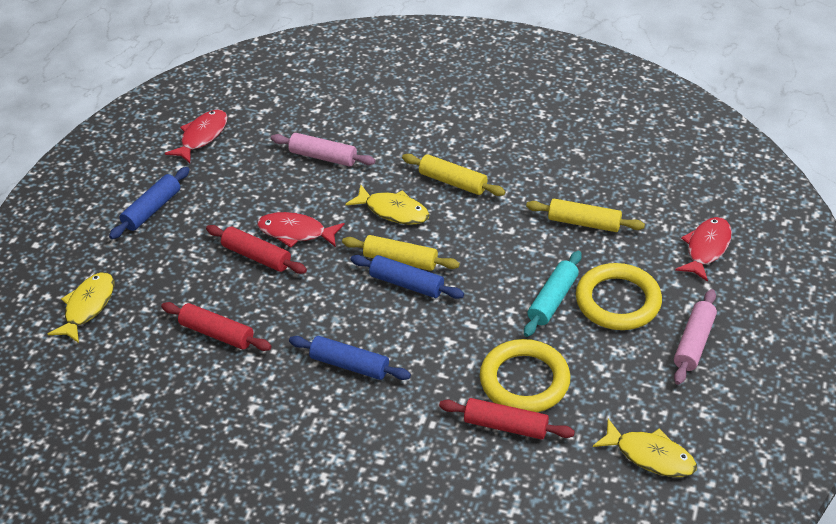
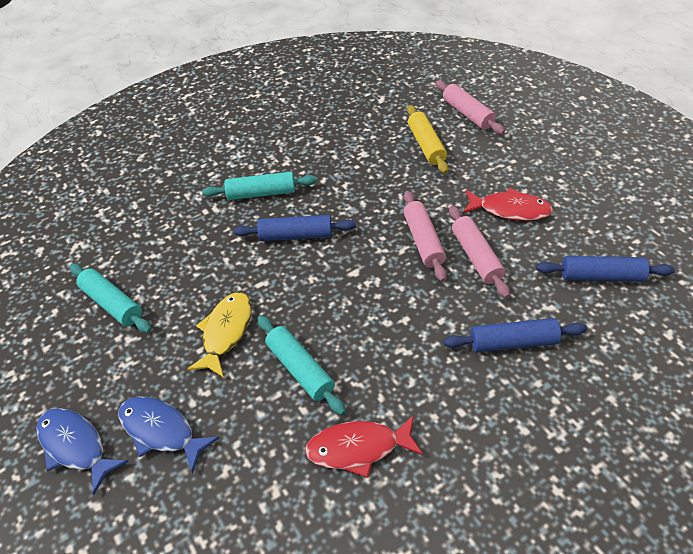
blue fish: 0 -> 2
pink rolling pin: 2 -> 3
red fish: 3 -> 2
red rolling pin: 3 -> 0
turquoise rolling pin: 1 -> 3
yellow fish: 3 -> 1
yellow ring: 2 -> 0
yellow rolling pin: 3 -> 1

